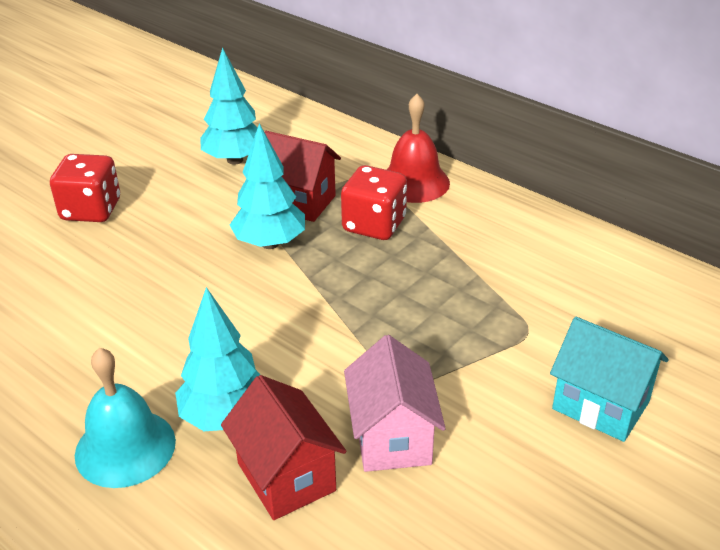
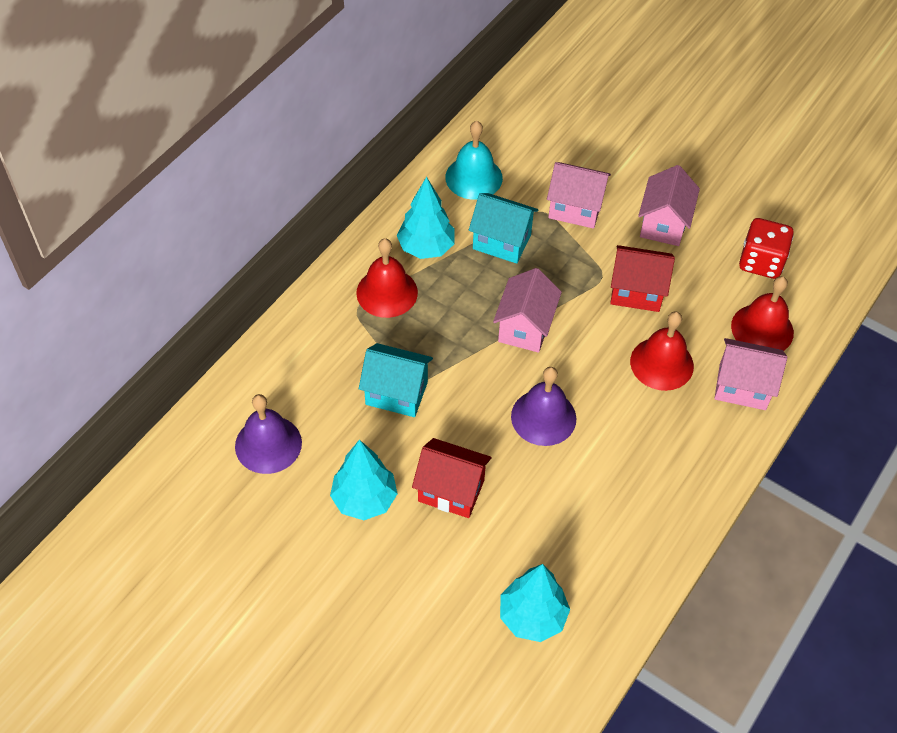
pink house: 1 -> 4
purple bell: 0 -> 2
red bell: 1 -> 3
red dice: 2 -> 1
turquoise house: 1 -> 2

